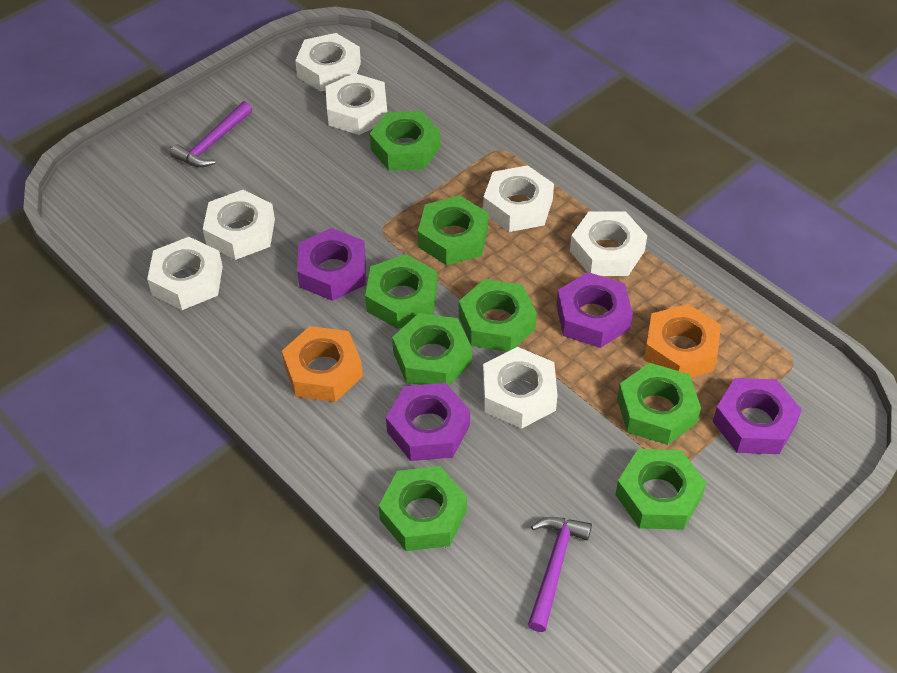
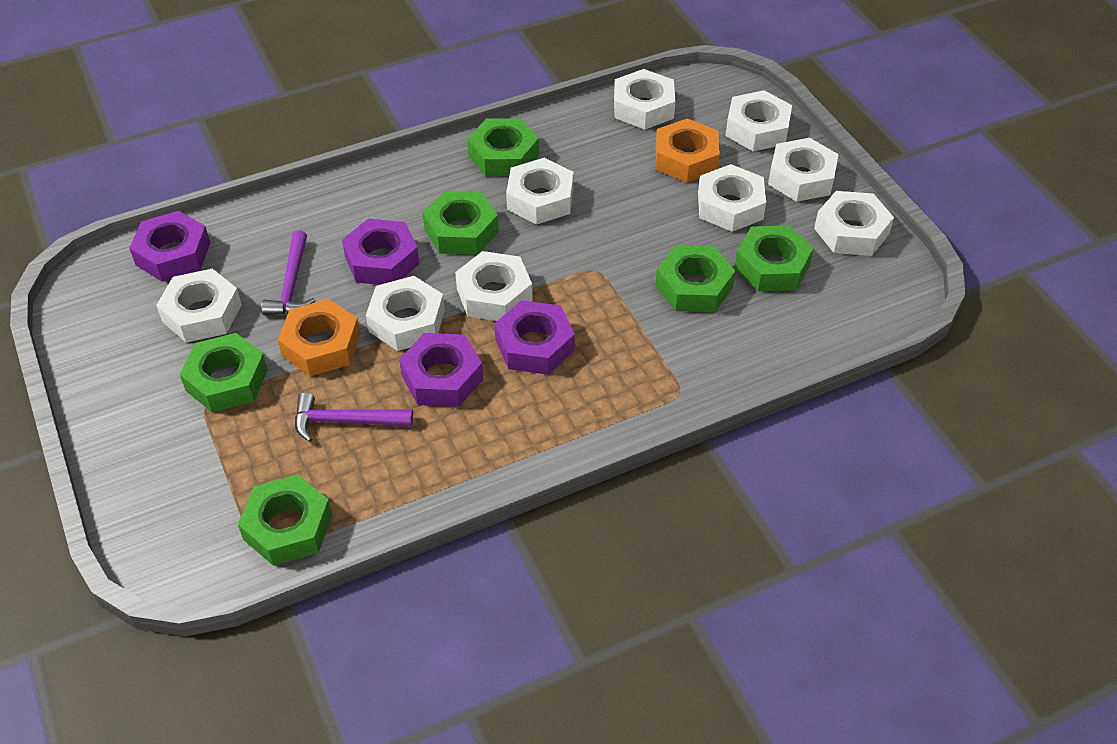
green nut: 8 -> 6
white nut: 7 -> 9

